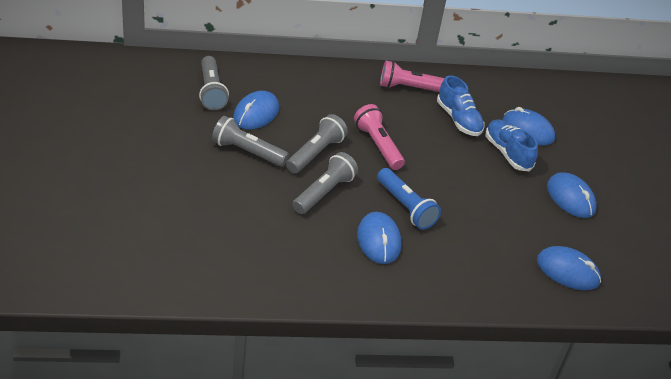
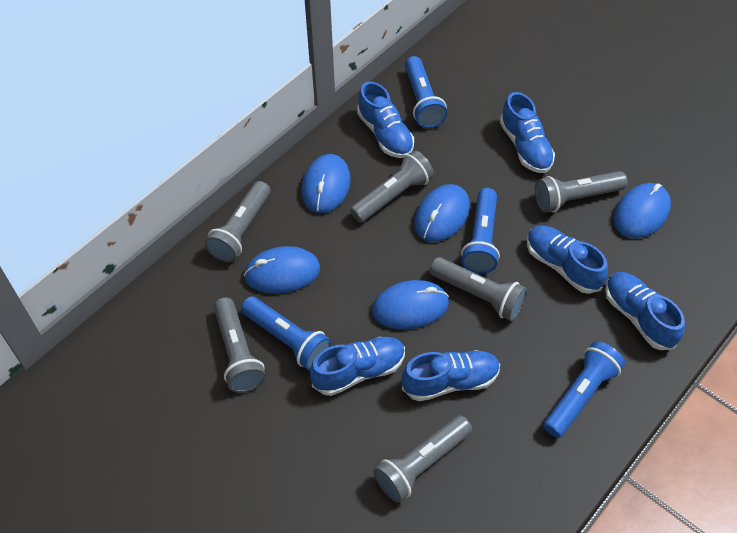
blue flashlight: 1 -> 4
blue shoe: 2 -> 6
grey flashlight: 4 -> 6
pink flashlight: 2 -> 0

